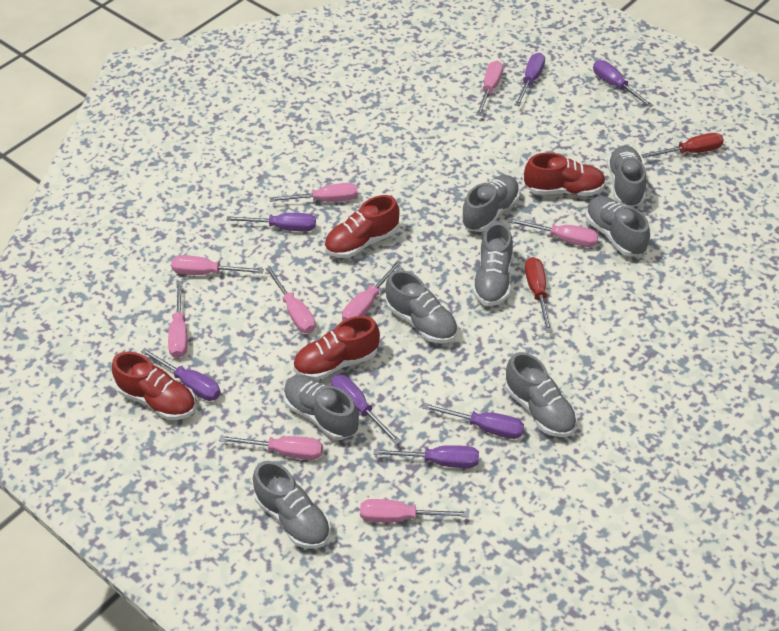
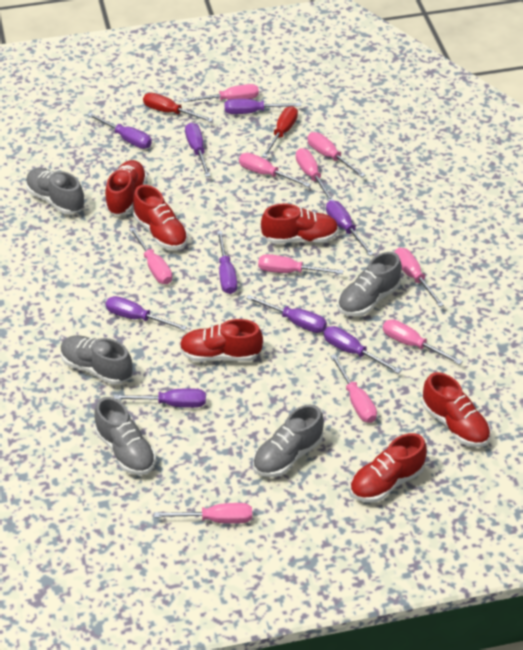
grey shoe: 8 -> 5
pink screwdriver: 9 -> 10
purple screwdriver: 7 -> 9
red shoe: 4 -> 6

